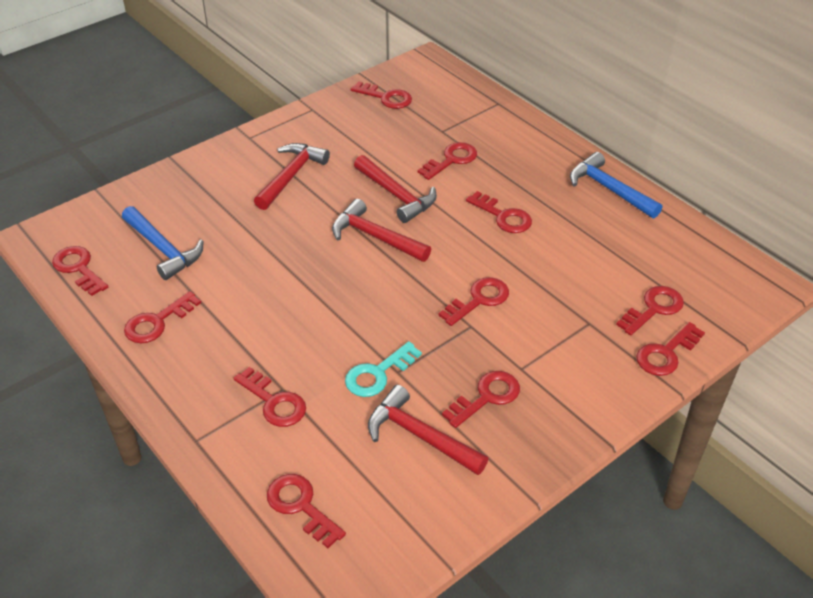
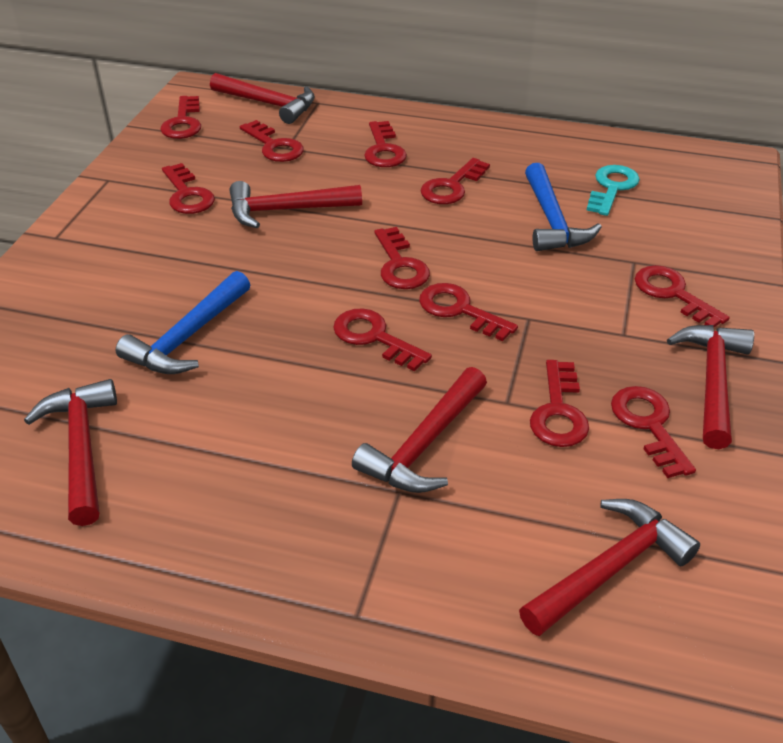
red hammer: 4 -> 6

